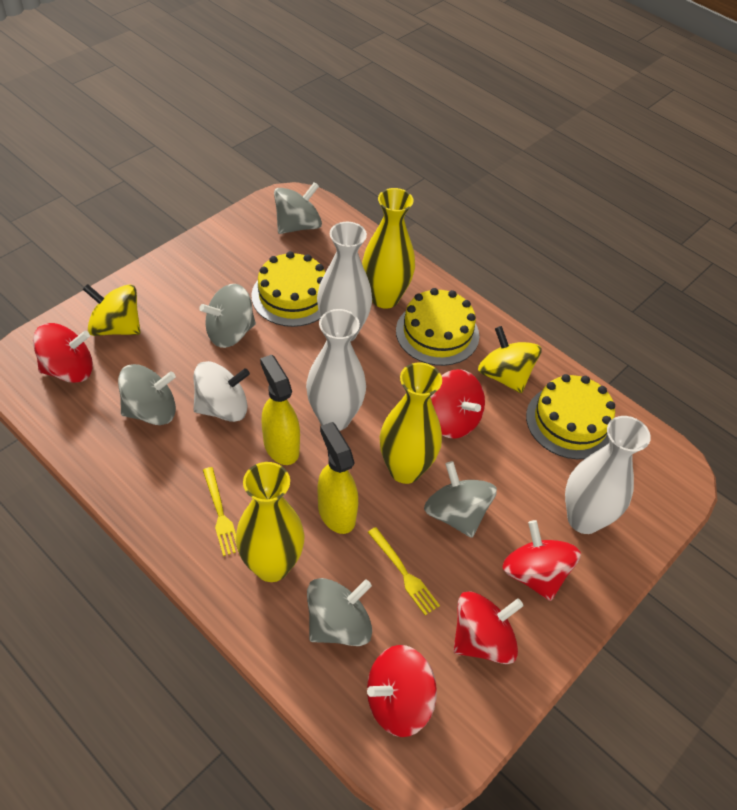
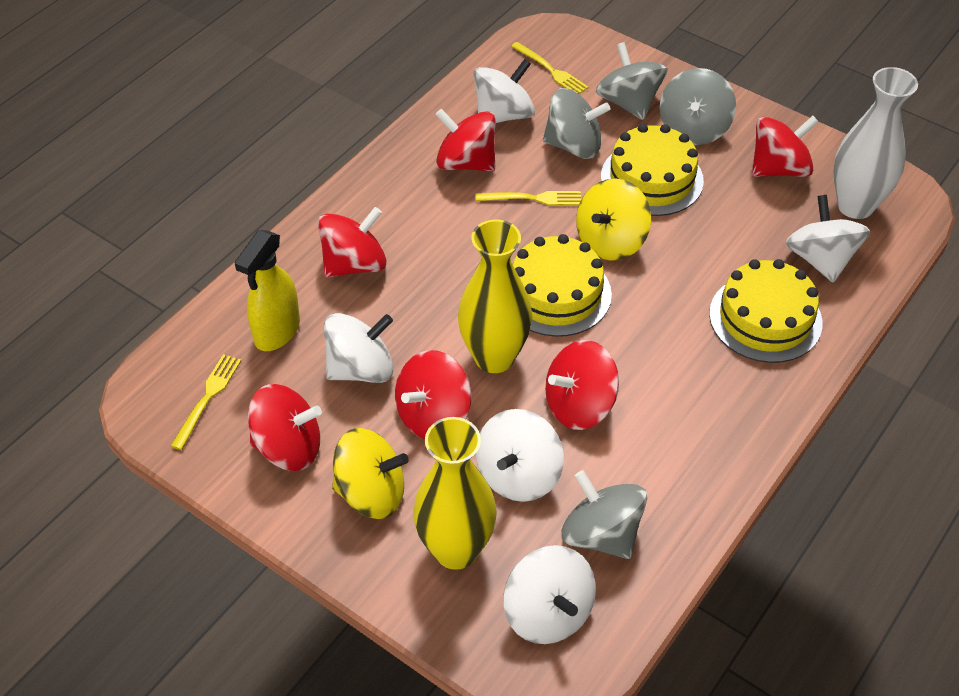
grey spinning top: 5 -> 4
red spinning top: 5 -> 6
white spinning top: 1 -> 5
white vase: 3 -> 1
yellow fork: 2 -> 3
yellow spray bottle: 2 -> 1
yellow vase: 3 -> 2

